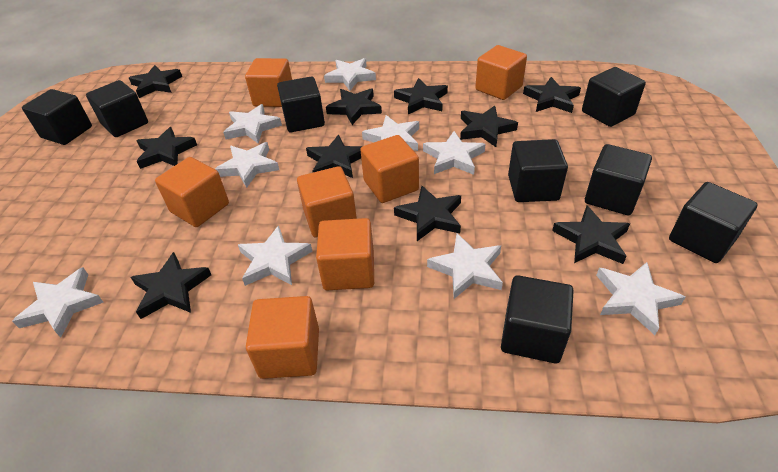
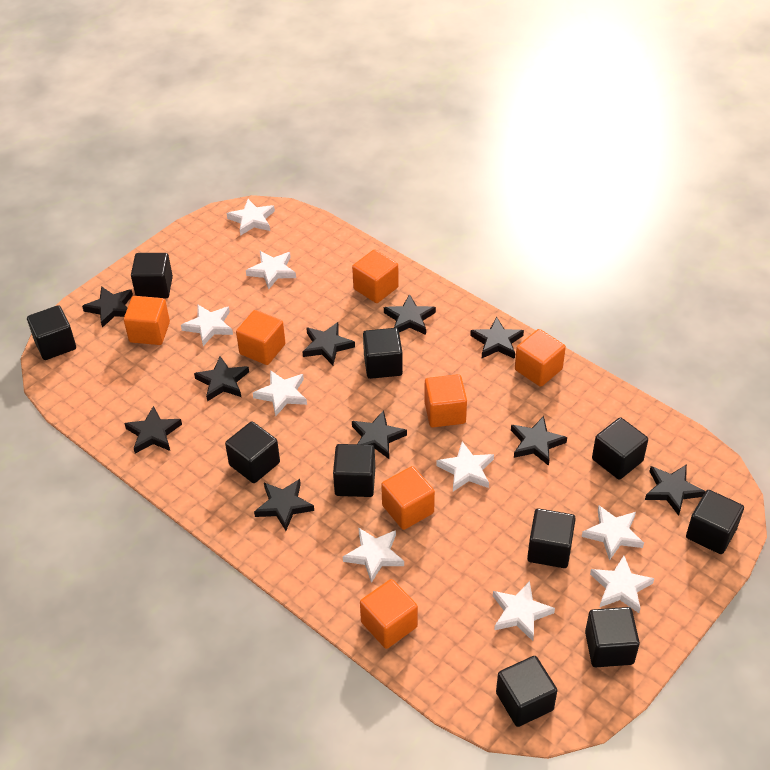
black cube: 8 -> 10

